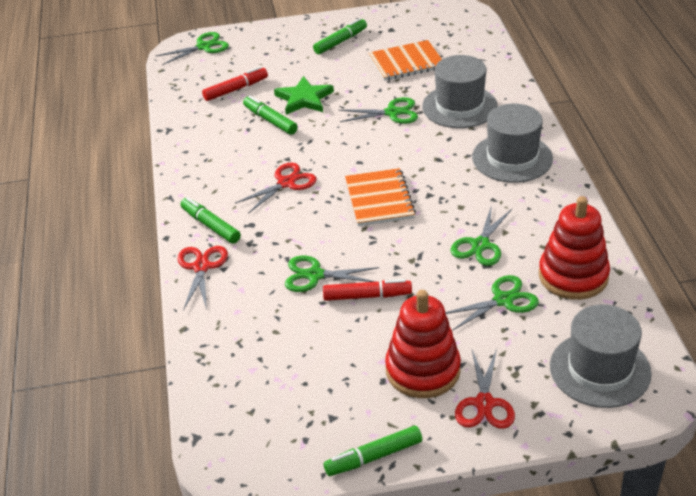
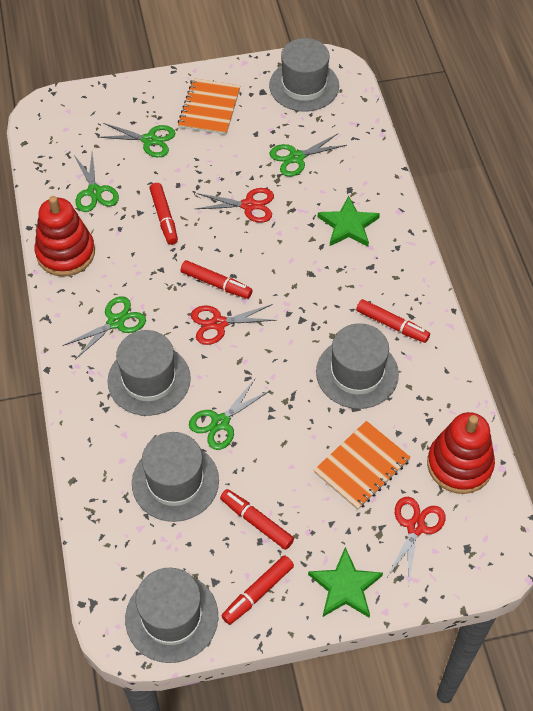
green marker: 4 -> 0
green star: 1 -> 2
grey hat: 3 -> 5
red marker: 2 -> 5

